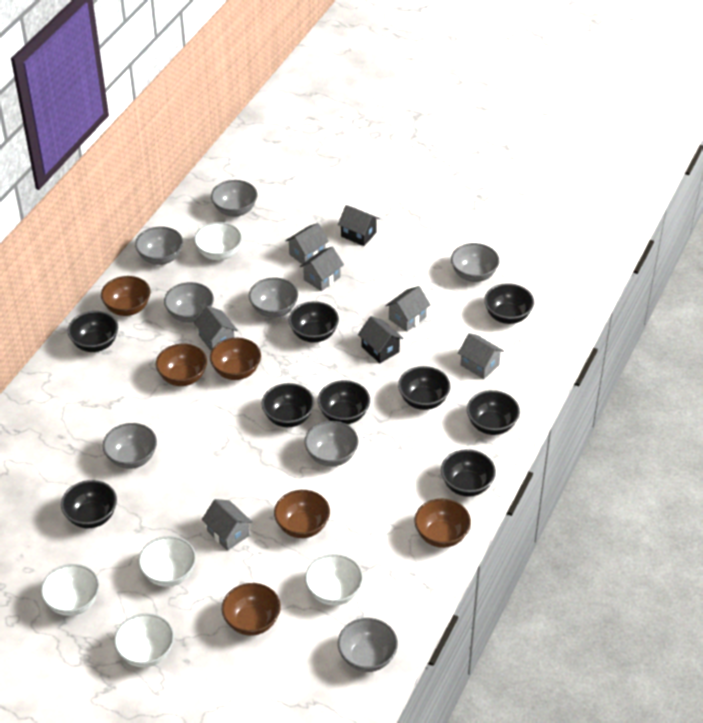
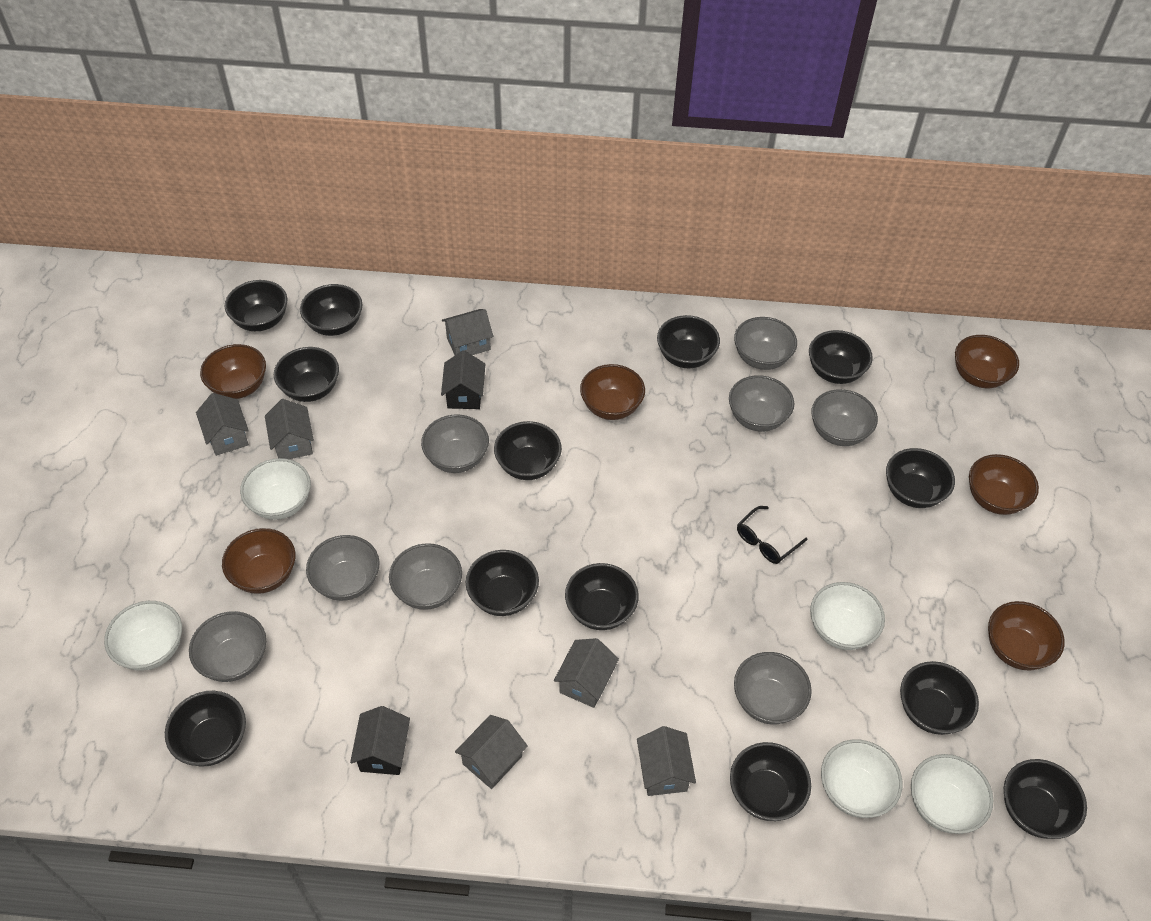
black bowl: 9 -> 13
black glasses: 0 -> 1

